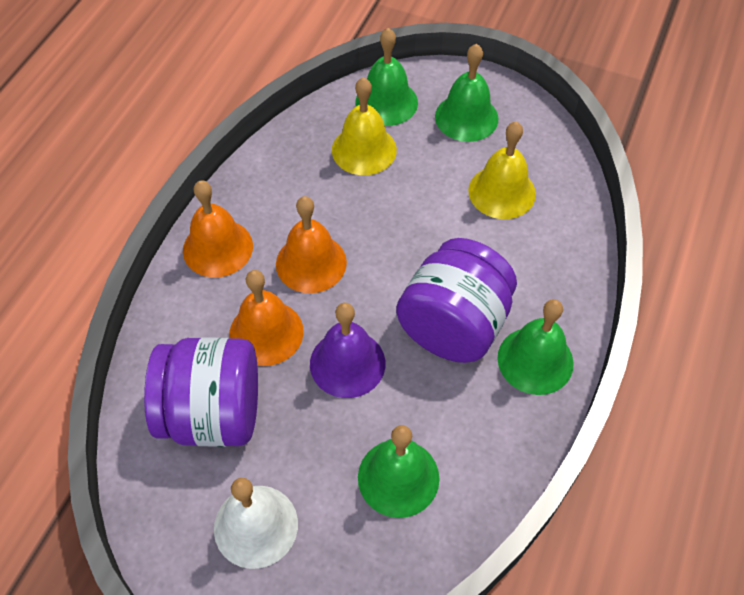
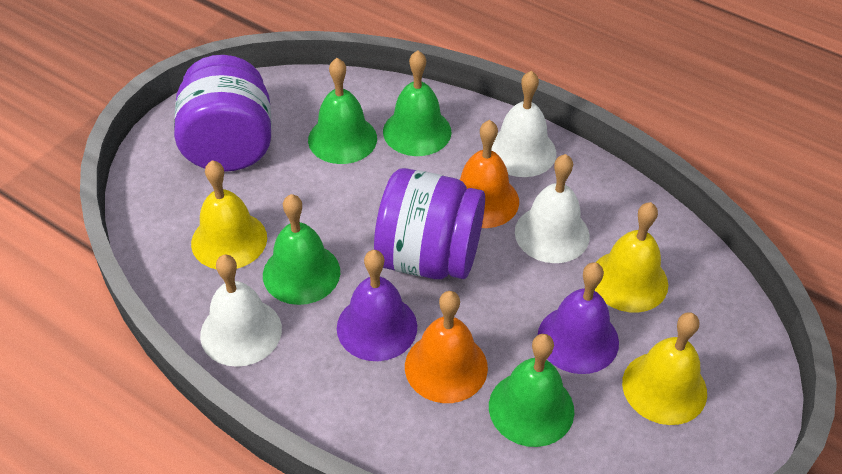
orange bell: 3 -> 2
purple bell: 1 -> 2
white bell: 1 -> 3
yellow bell: 2 -> 3

